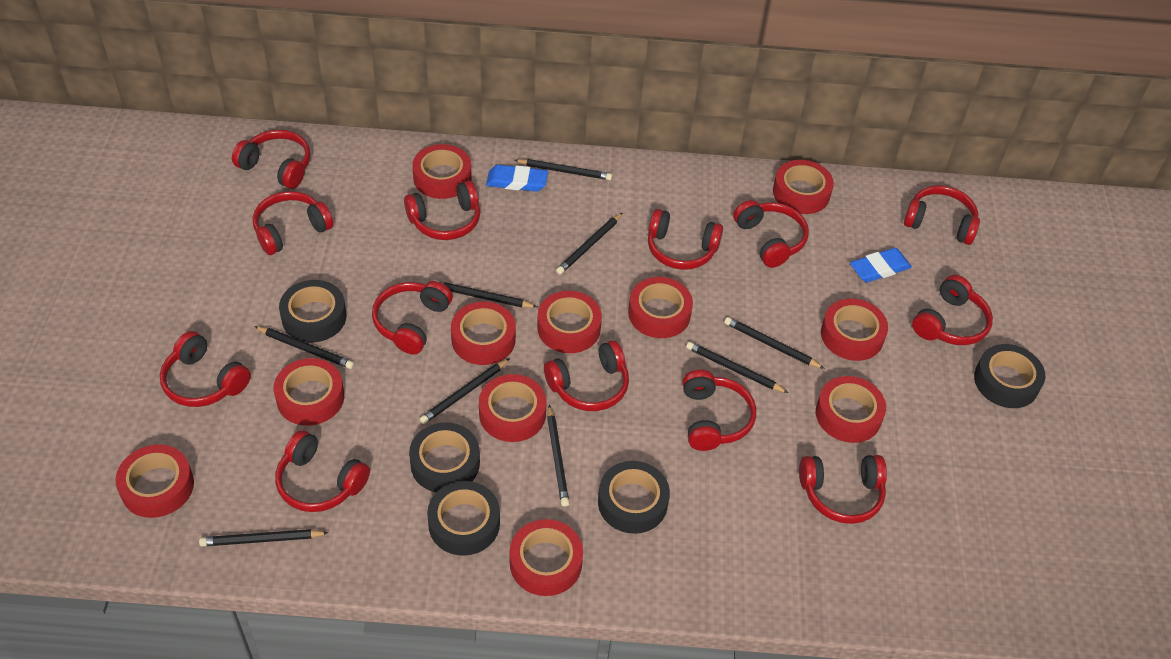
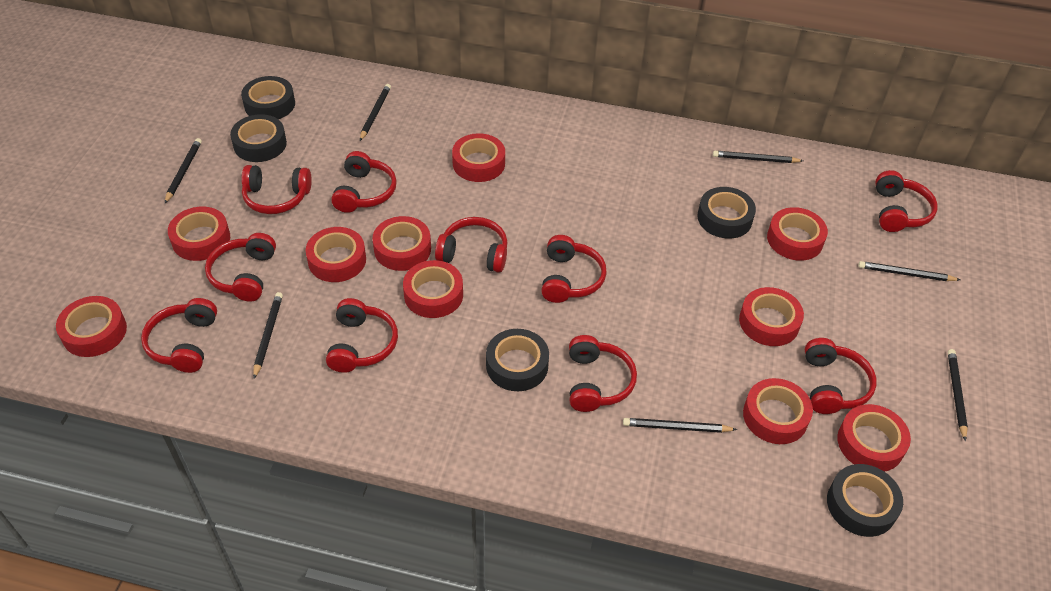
black pencil: 9 -> 7
blue eraser: 2 -> 0
red headphones: 13 -> 10
red tape: 11 -> 10

